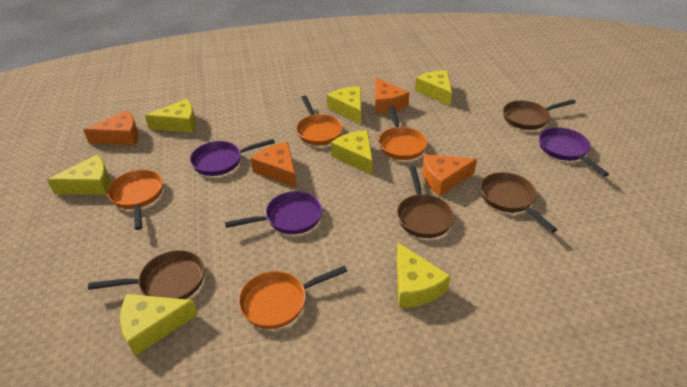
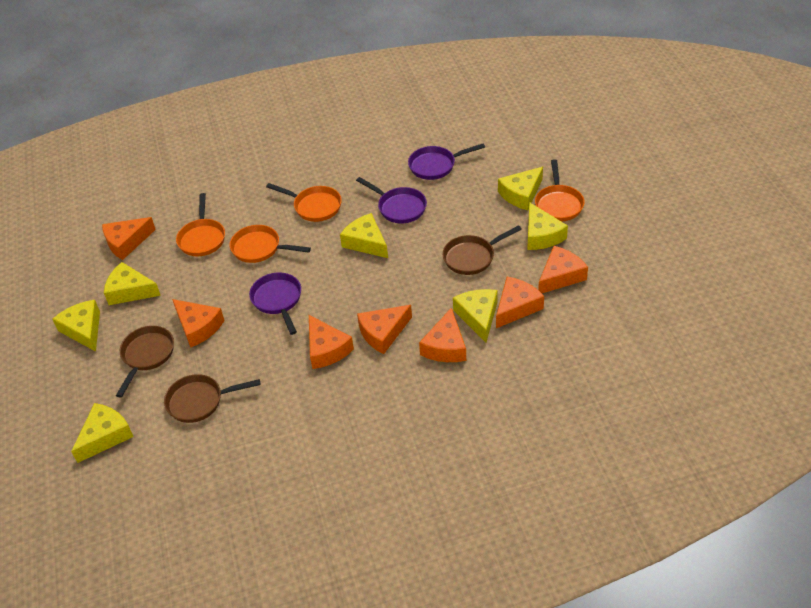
brown pan: 4 -> 3
orange cheese: 4 -> 7

